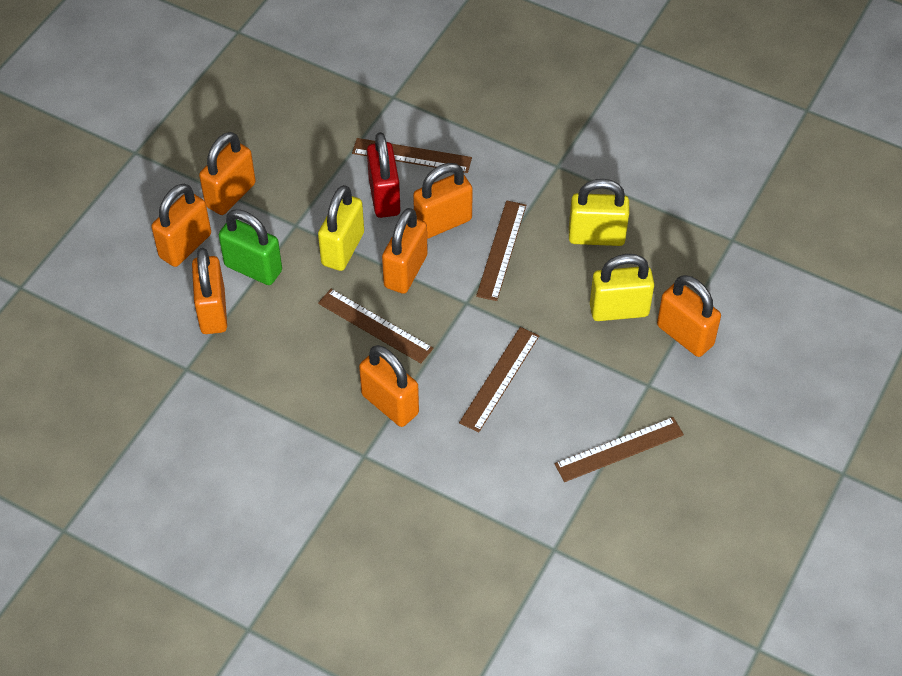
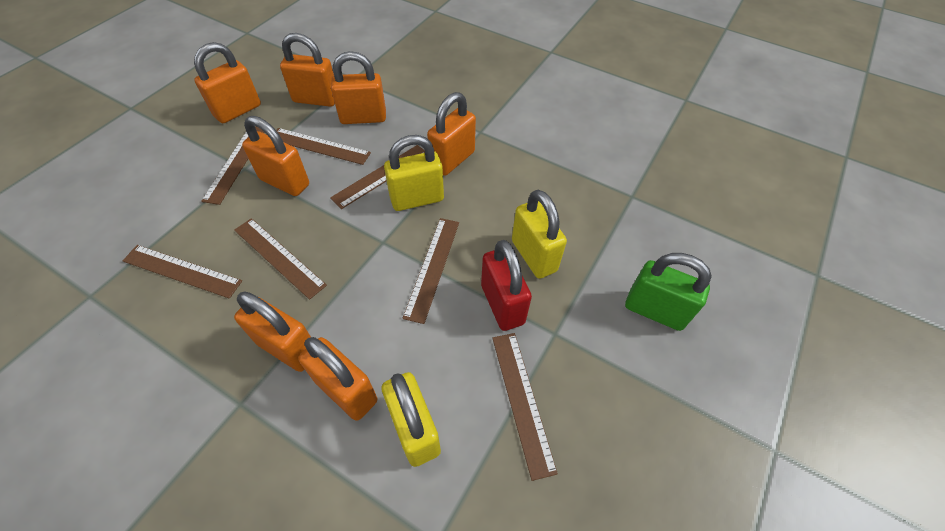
brown ruler: 5 -> 7

